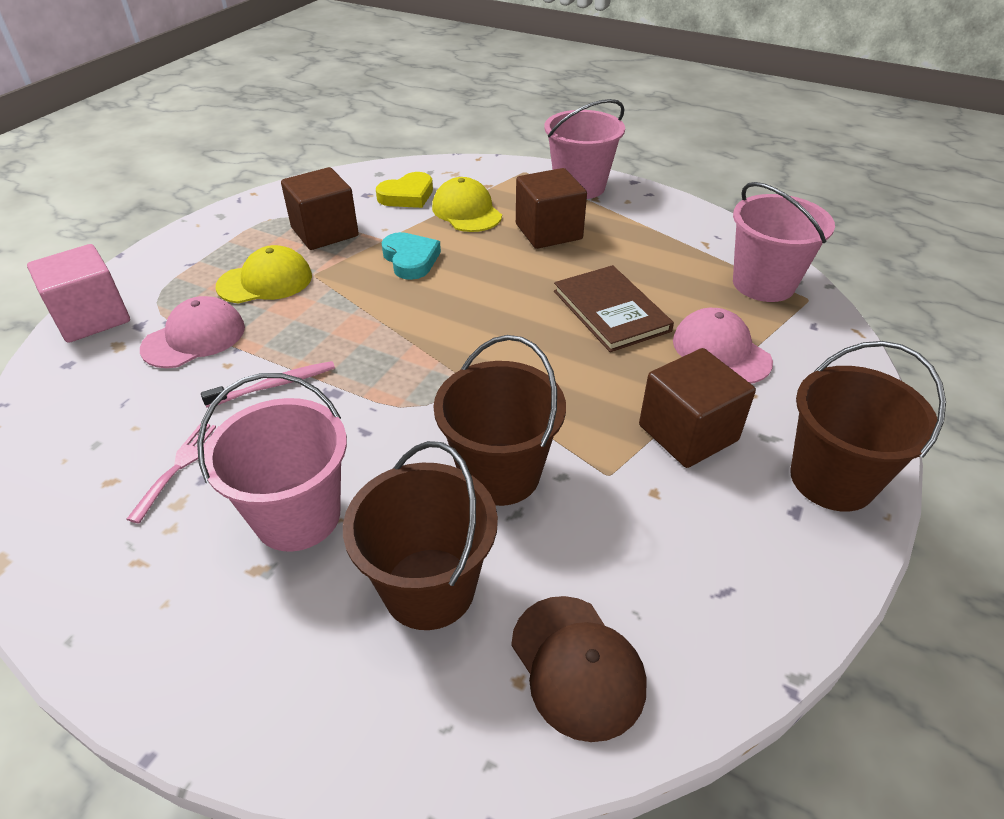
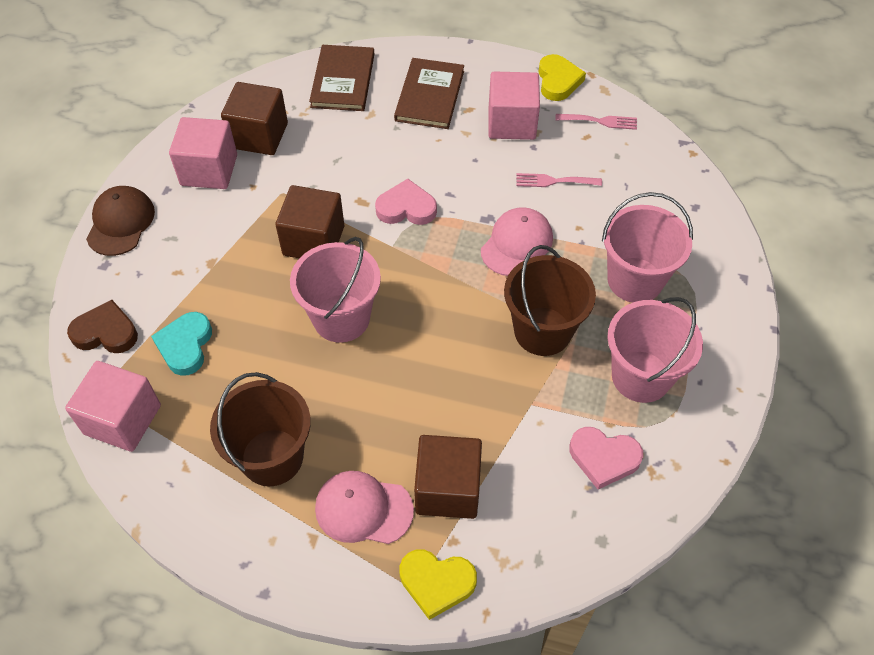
brown book: 1 -> 2
brown bucket: 3 -> 2
brown heart: 0 -> 1
pink cube: 1 -> 3
pink fork: 1 -> 2
pink heart: 0 -> 2
pink toothbrush: 1 -> 0
yellow cap: 2 -> 0
yellow heart: 1 -> 2

